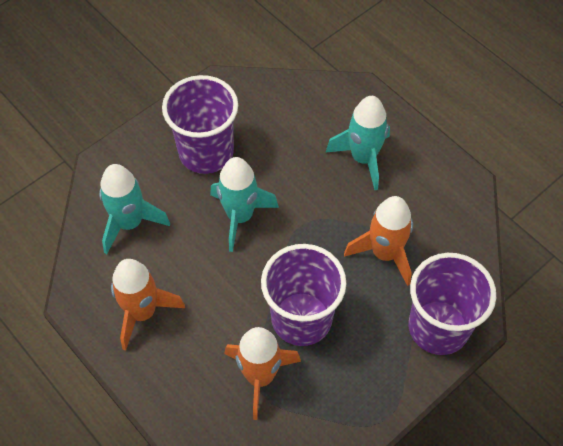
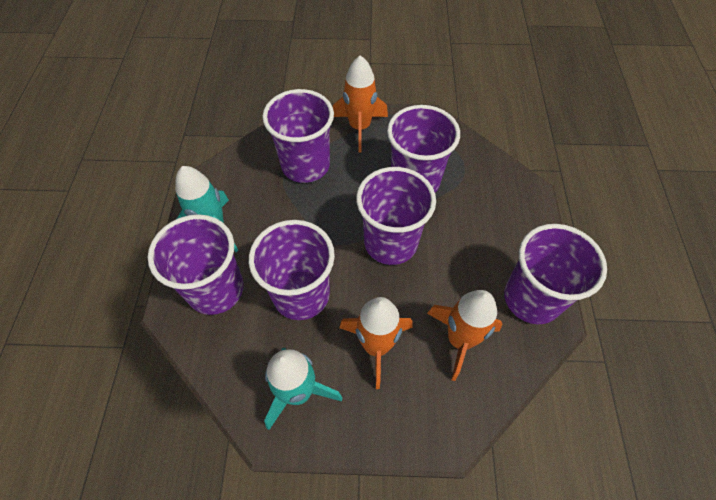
purple cup: 3 -> 6
turquoise rocket: 3 -> 2

